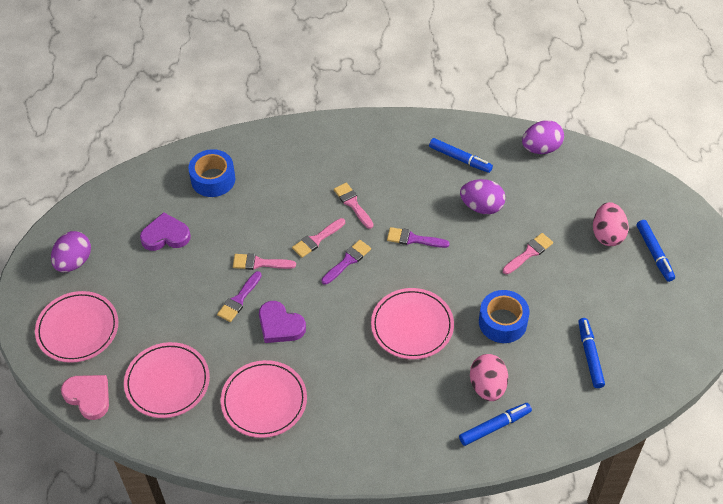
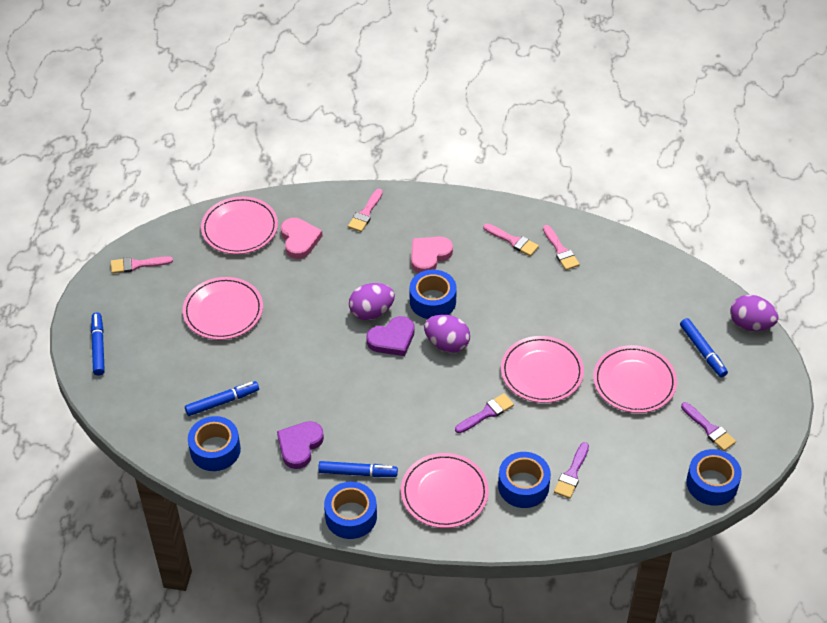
blue tape: 2 -> 5
pink egg: 2 -> 0
pink heart: 1 -> 2
pink plate: 4 -> 5

